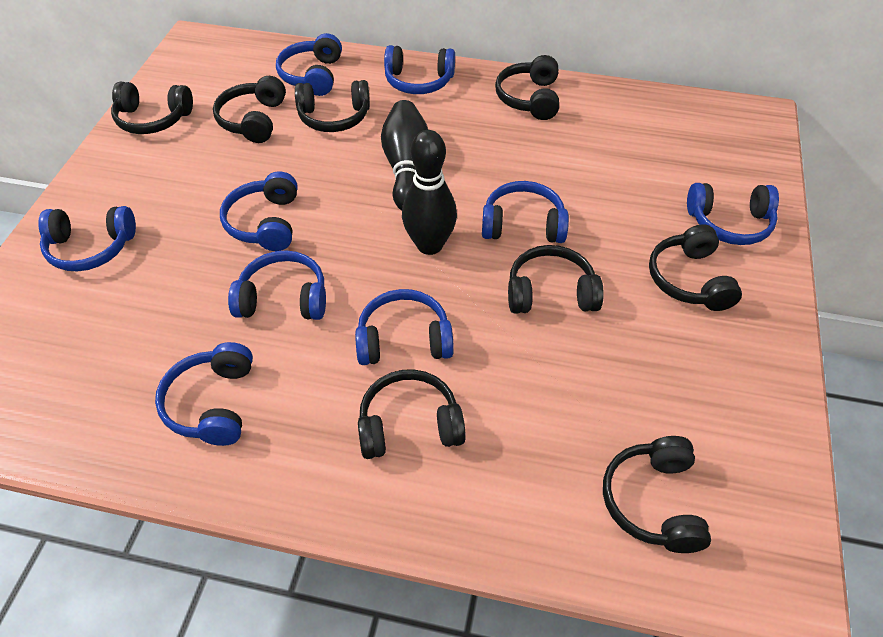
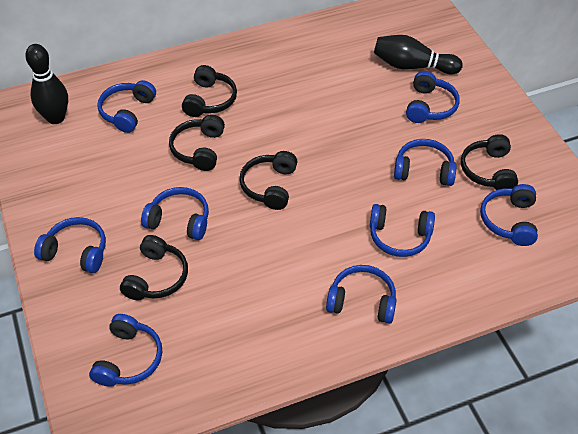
black headphones: 8 -> 5

